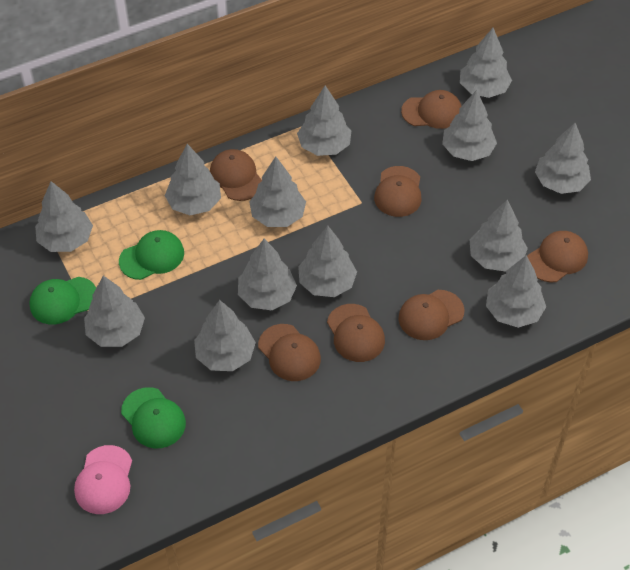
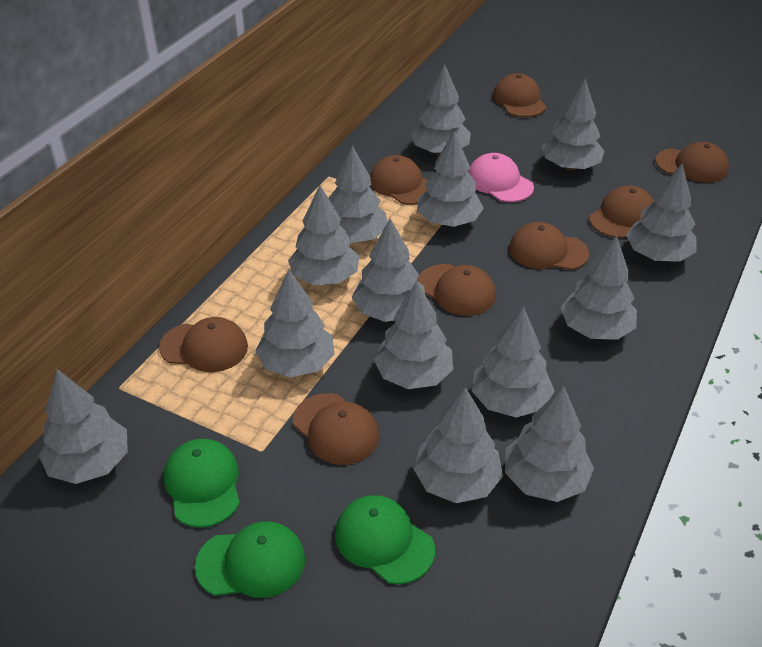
brown cap: 7 -> 8
grey tree: 13 -> 14

